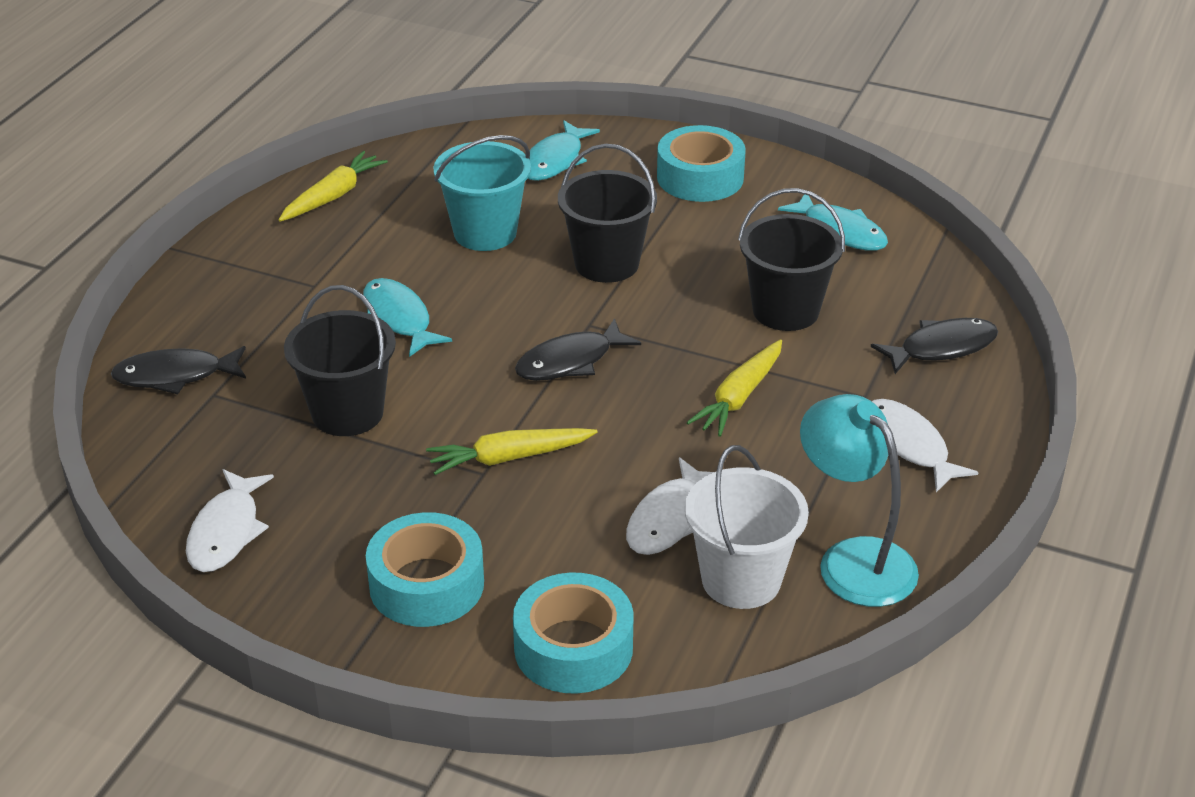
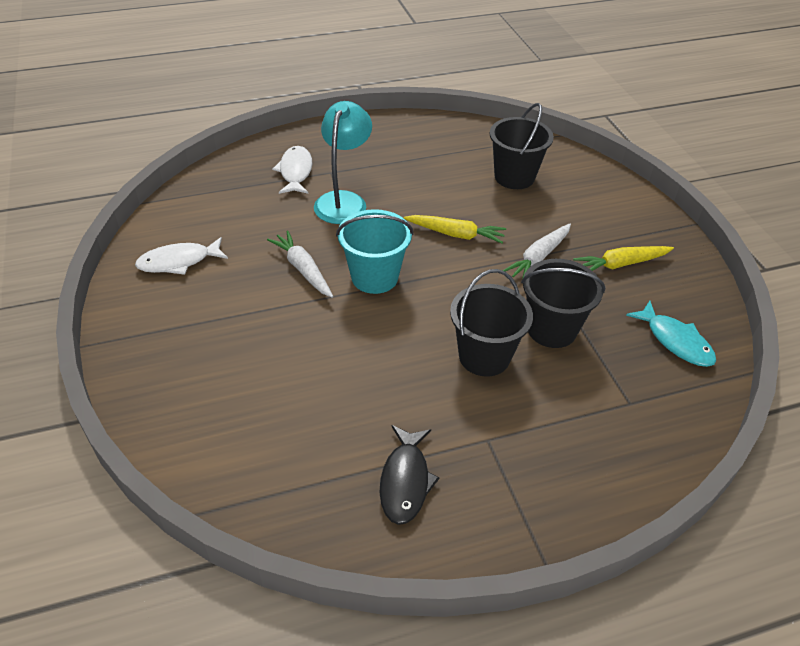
black fish: 3 -> 1
turquoise fish: 3 -> 1
turquoise tape: 3 -> 0
white bucket: 1 -> 0
white carrot: 0 -> 2
white fish: 3 -> 2
yellow carrot: 3 -> 2

